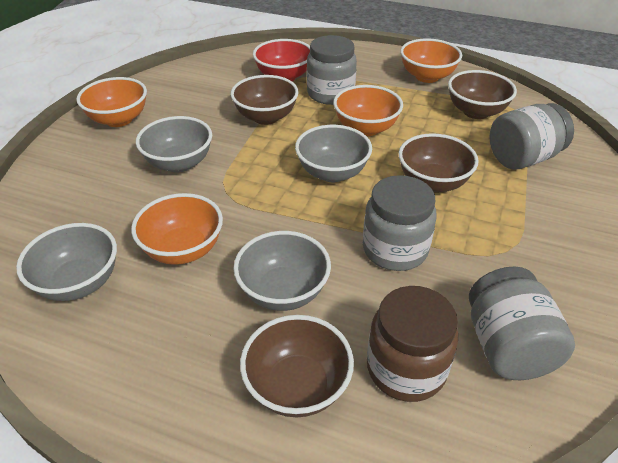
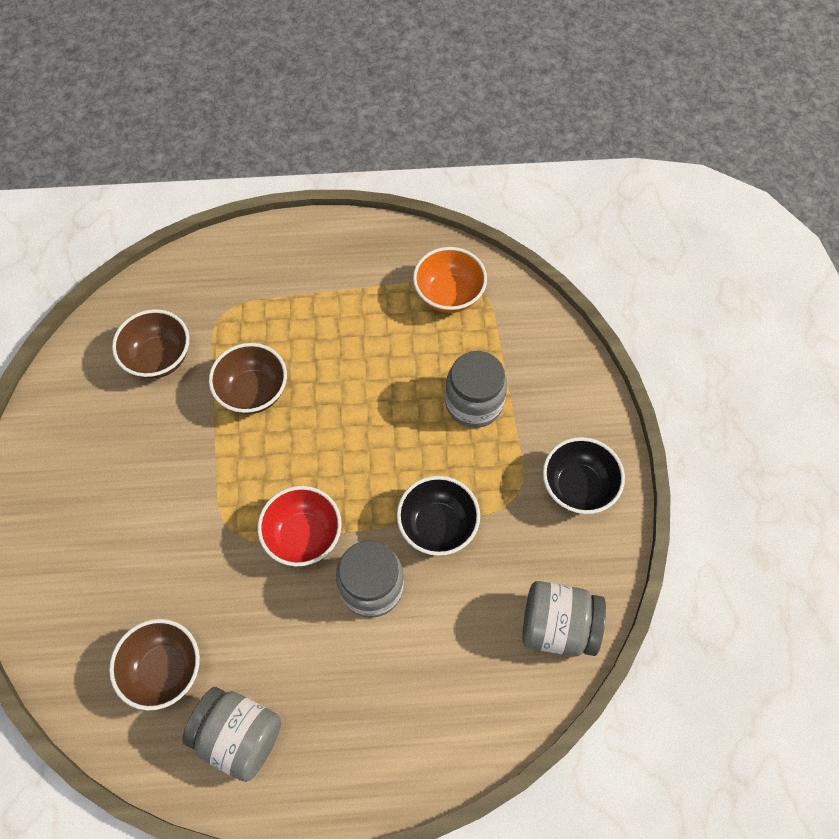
black bowl: 0 -> 2
brown bowl: 4 -> 3
brown jar: 1 -> 0
grey bowl: 4 -> 0
orange bowl: 4 -> 1

